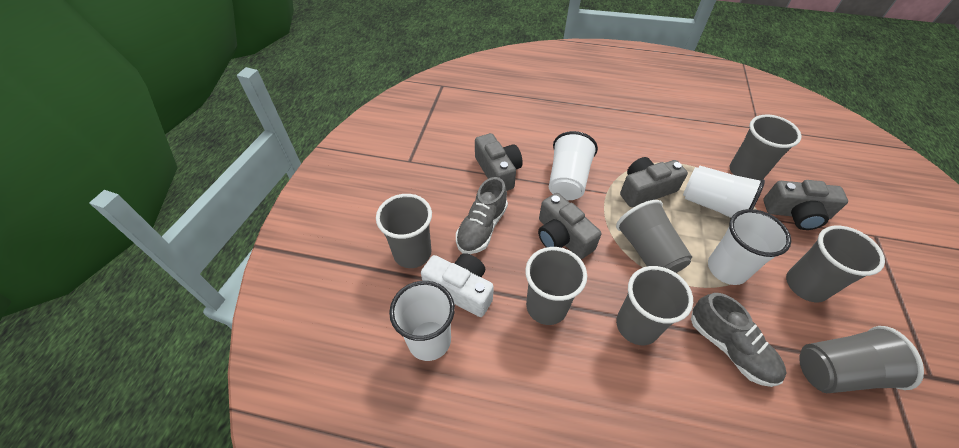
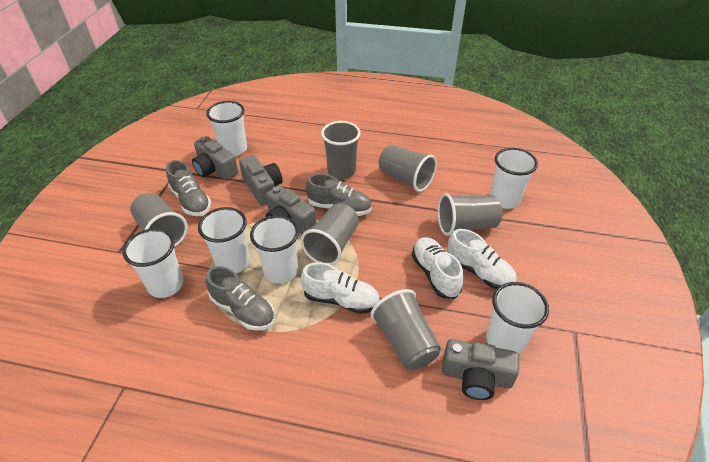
grey cup: 7 -> 6
grey shoe: 2 -> 3
white camera: 1 -> 0
white cup: 4 -> 6
white shoe: 0 -> 3

